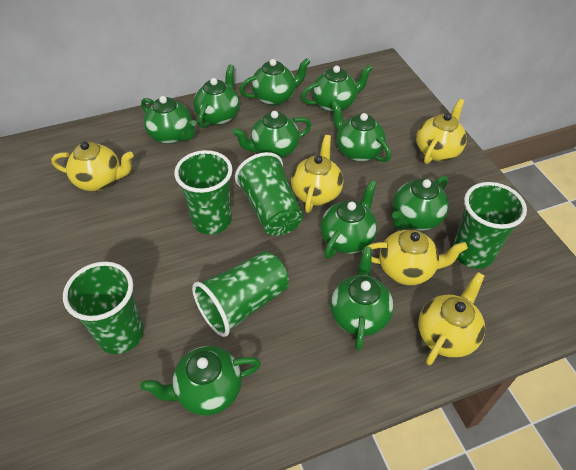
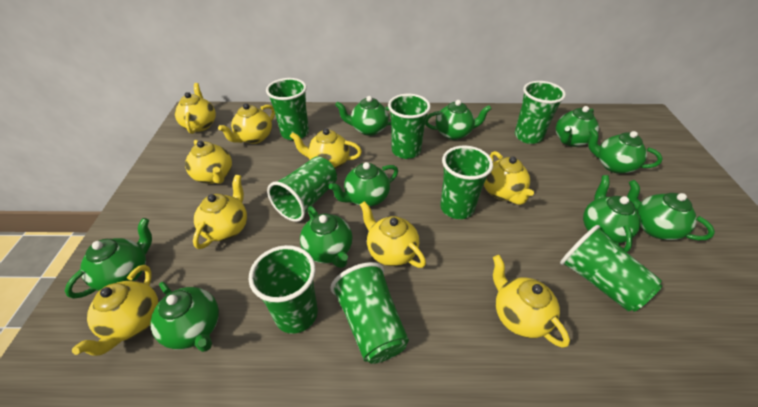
green cup: 5 -> 8
yellow teapot: 5 -> 9

